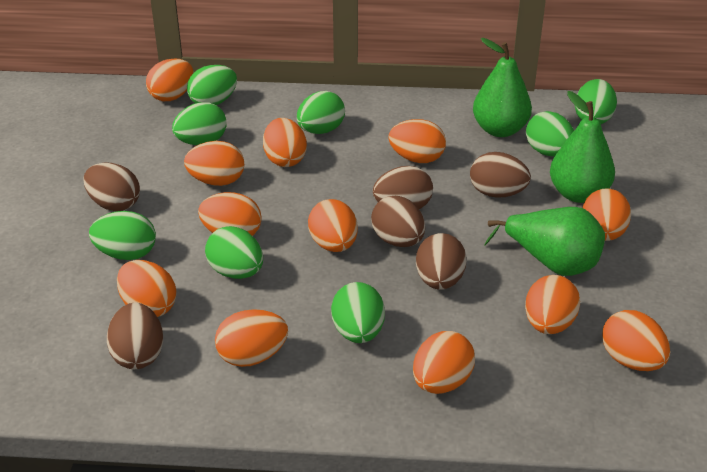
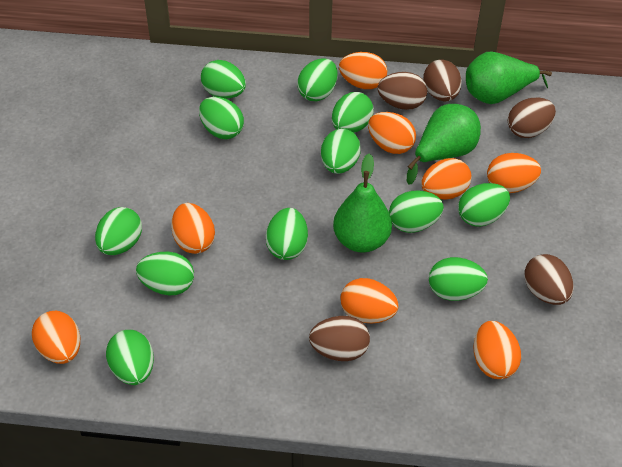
brown egg: 6 -> 5
green egg: 8 -> 12
orange egg: 12 -> 8

